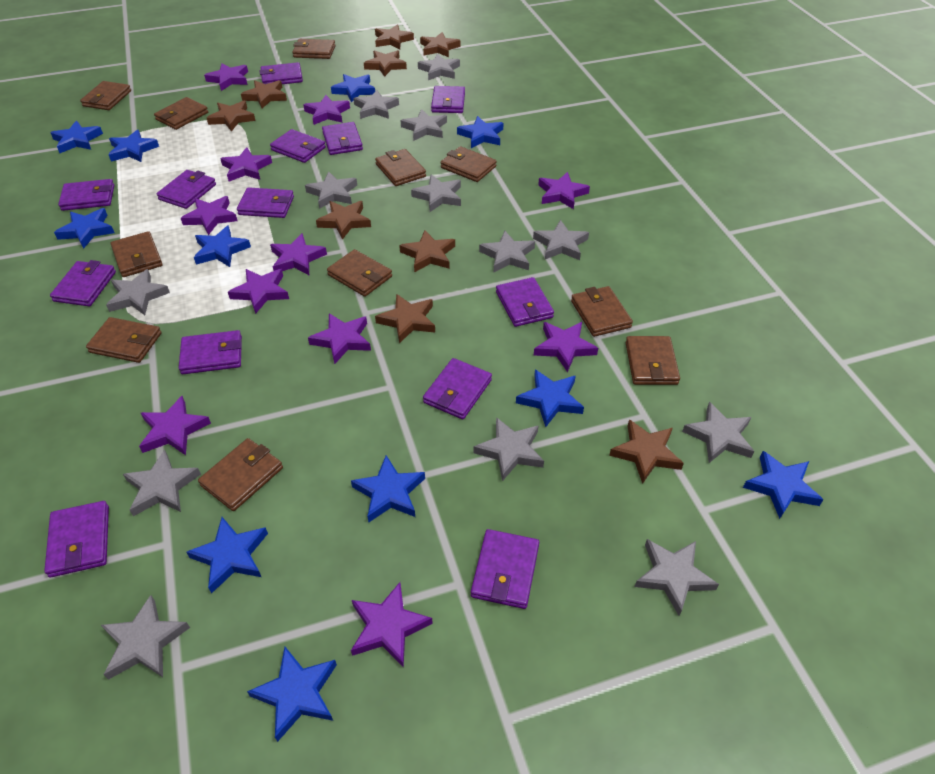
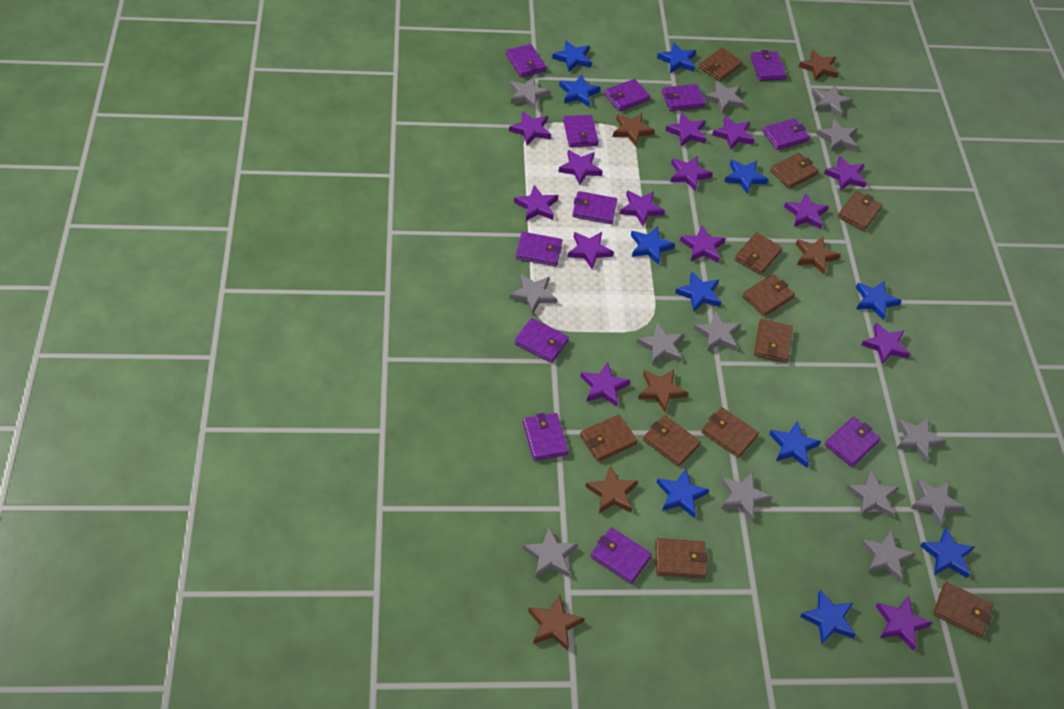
brown star: 9 -> 6
purple star: 11 -> 14
purple wallet: 13 -> 12

